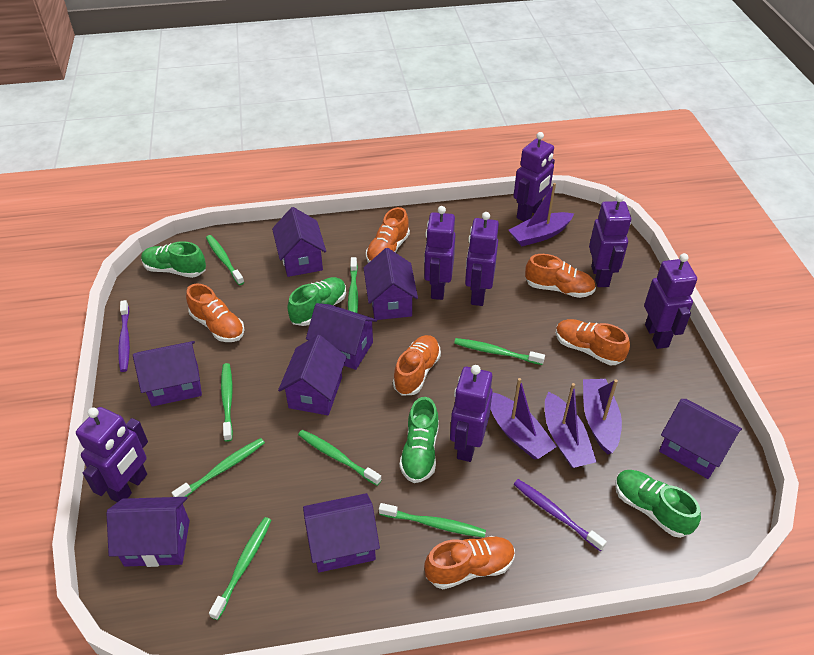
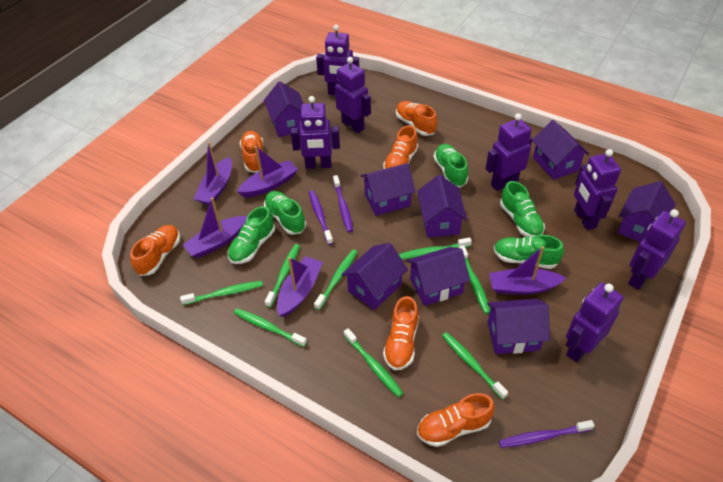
green shoe: 4 -> 5
purple boat: 4 -> 5
purple toothbrush: 2 -> 3

